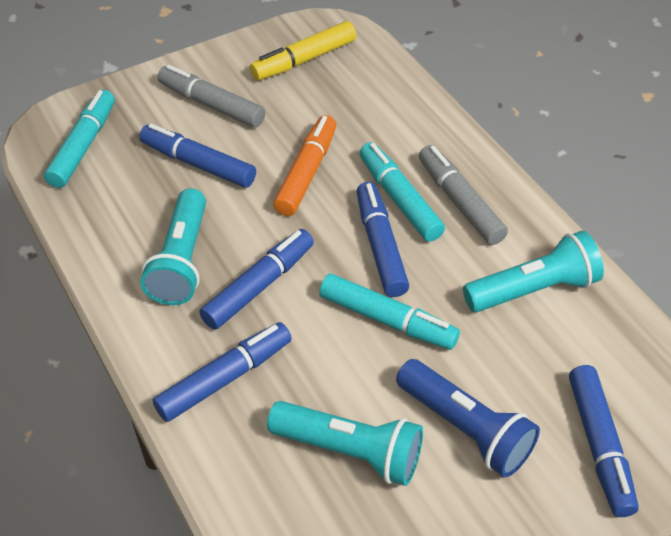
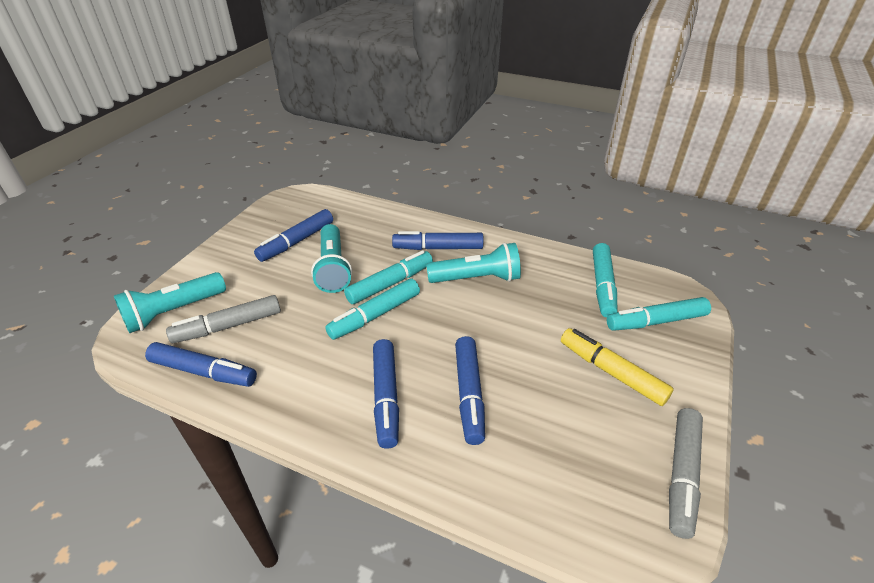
blue flashlight: 1 -> 0
orange marker: 1 -> 0
turquoise marker: 3 -> 4

